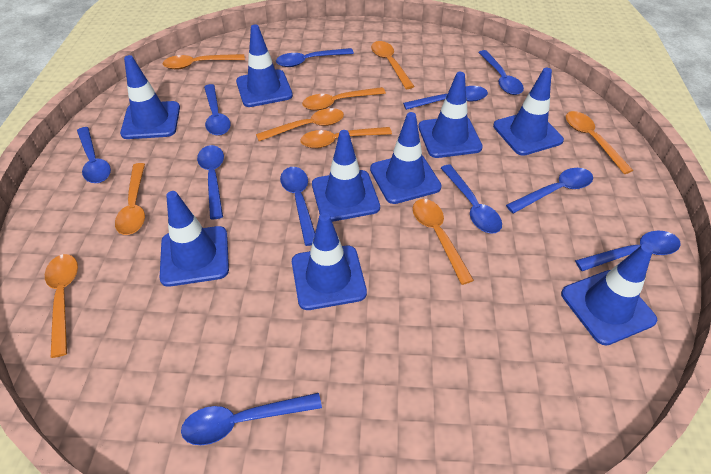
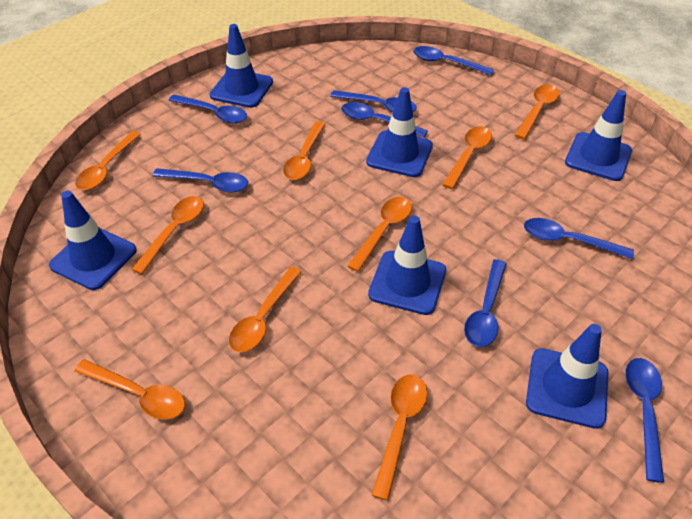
blue spoon: 11 -> 8
blue traffic cone: 9 -> 6

